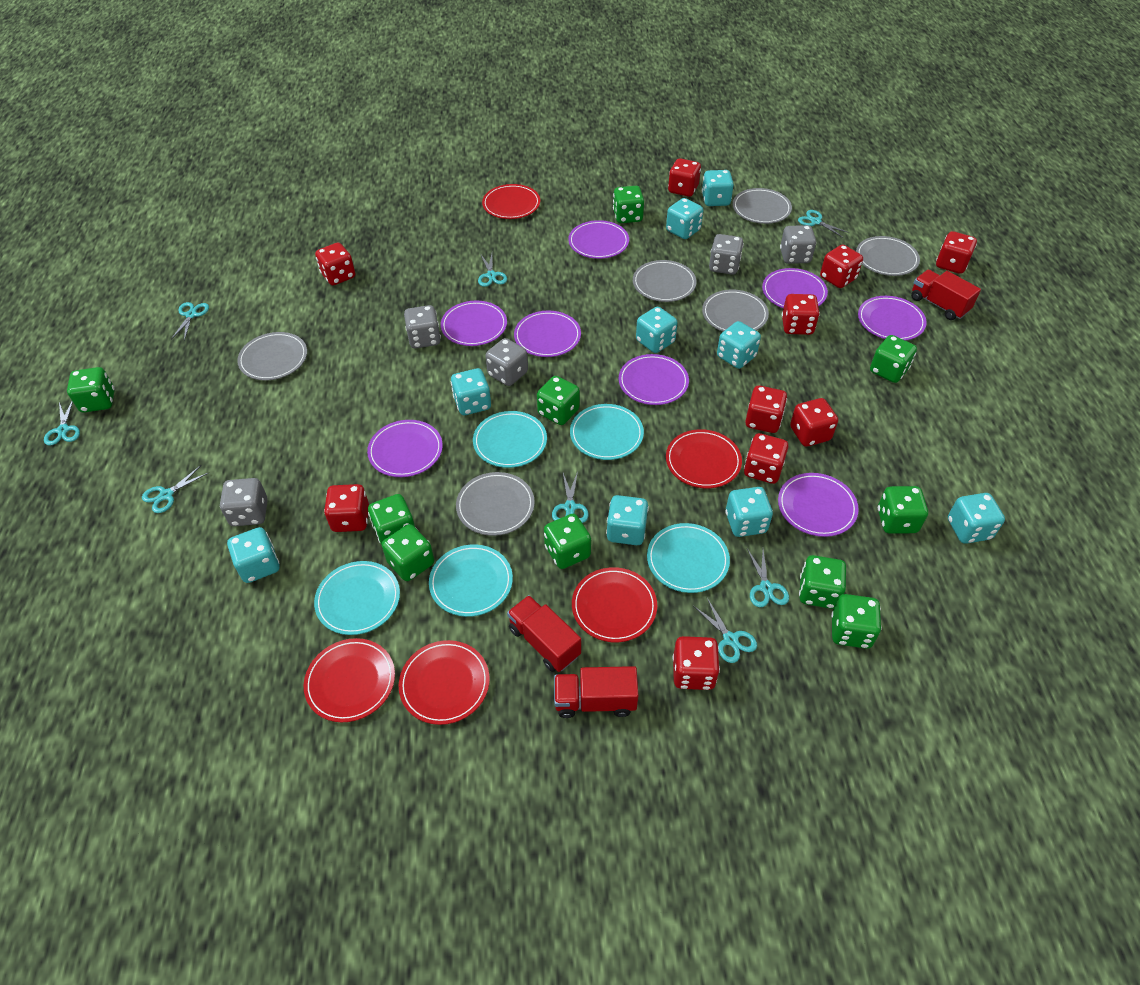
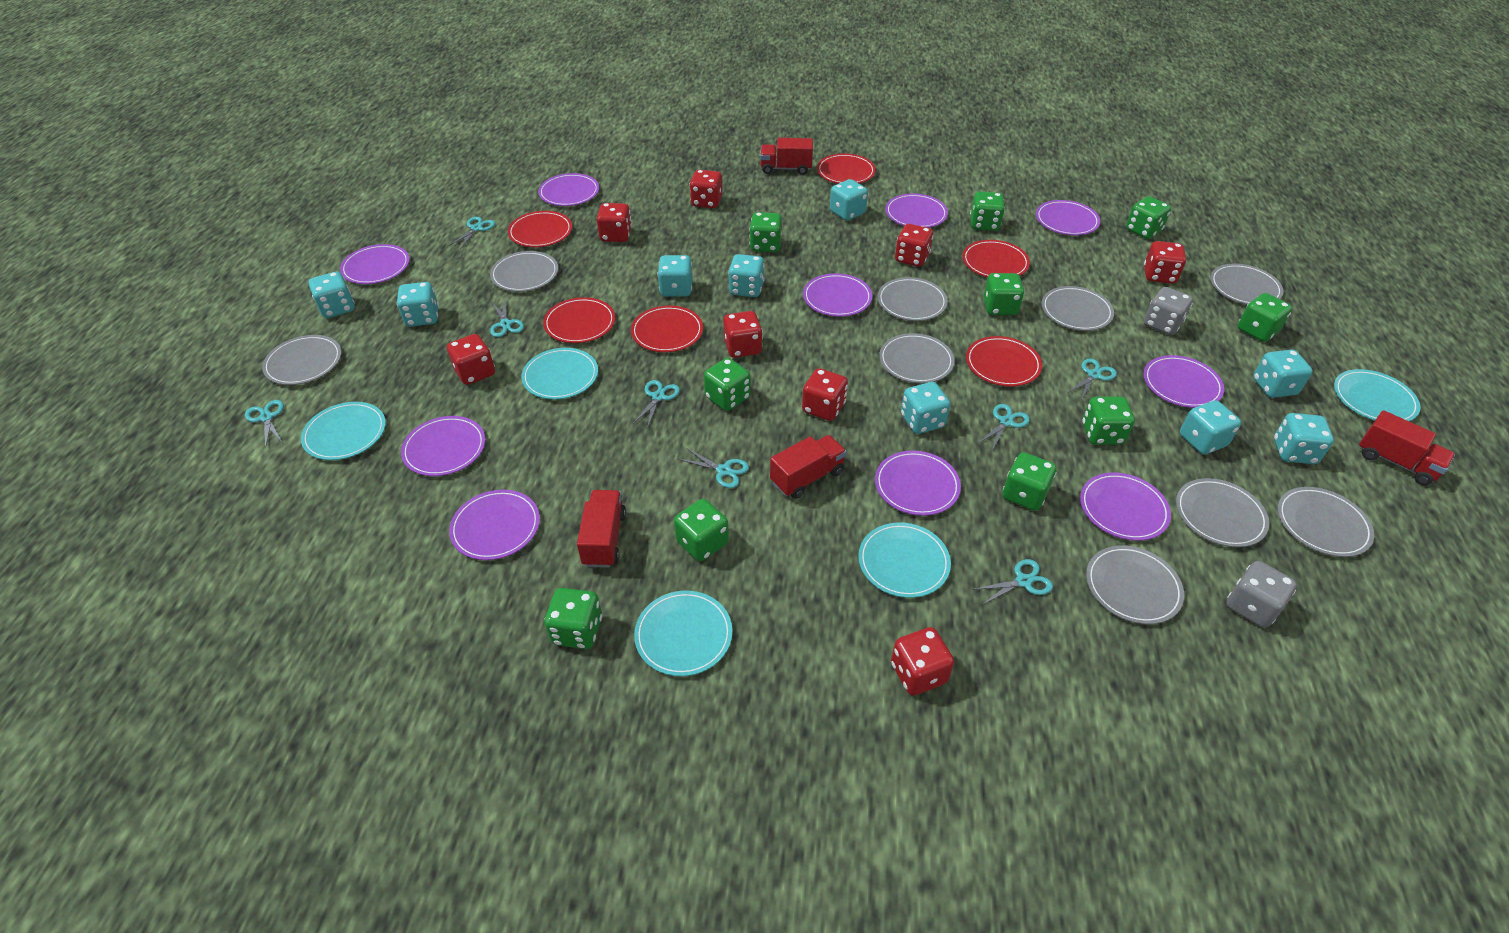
grey dice: 5 -> 2
grey plate: 6 -> 9
purple plate: 8 -> 10
red dice: 10 -> 8
red plate: 5 -> 6
red truck: 3 -> 4

